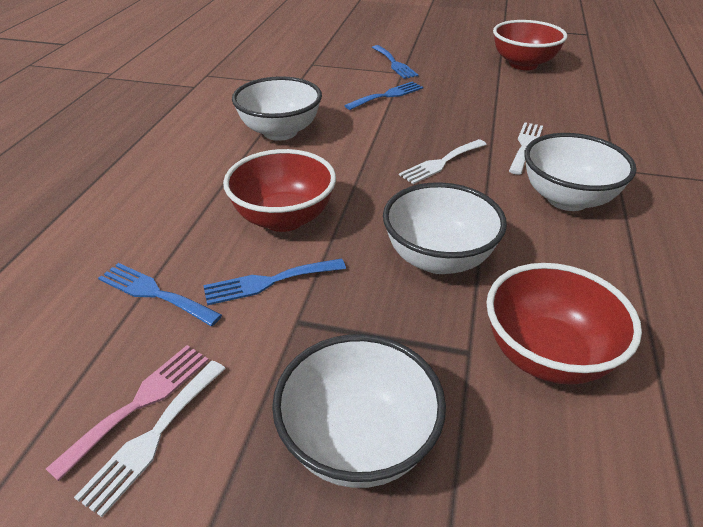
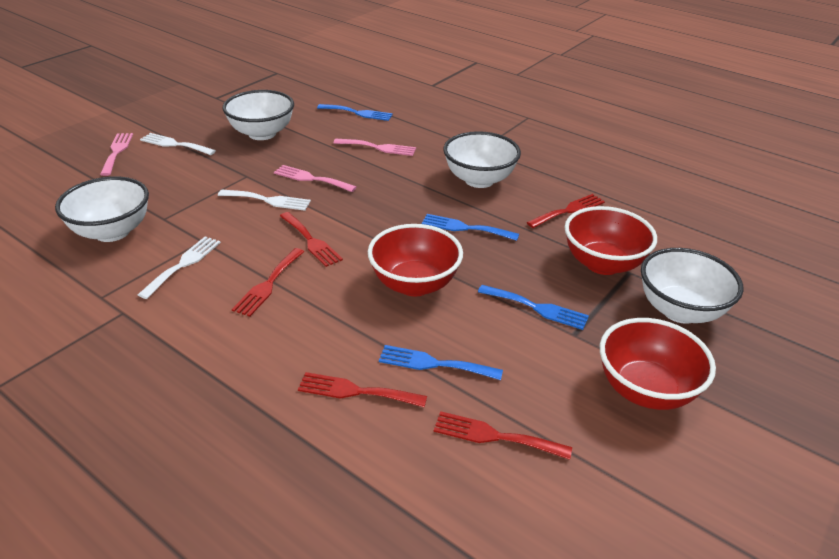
pink fork: 1 -> 3
red fork: 0 -> 5

